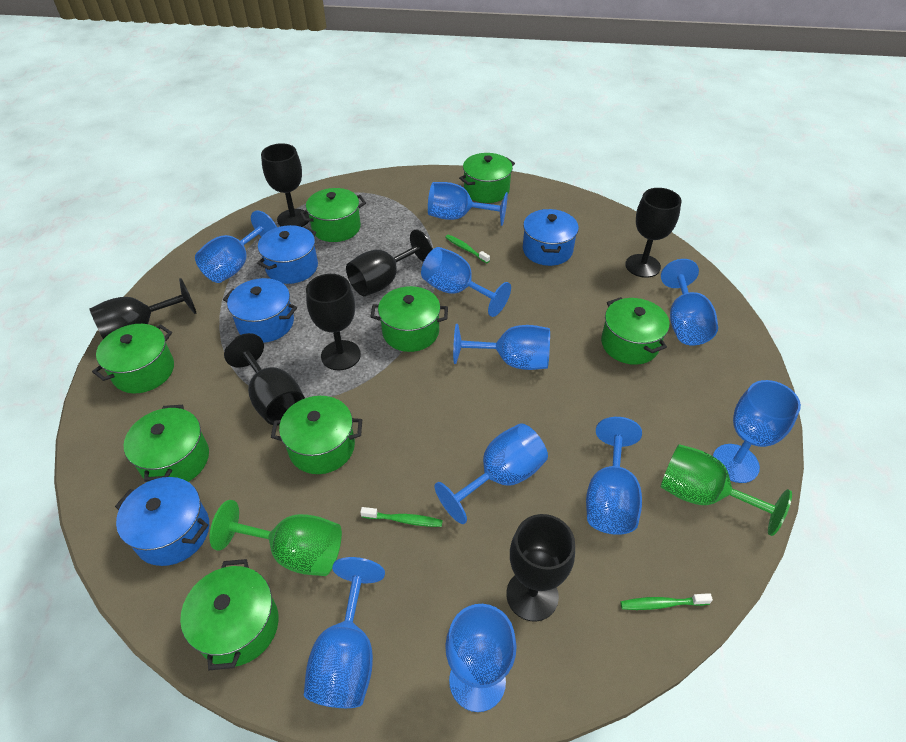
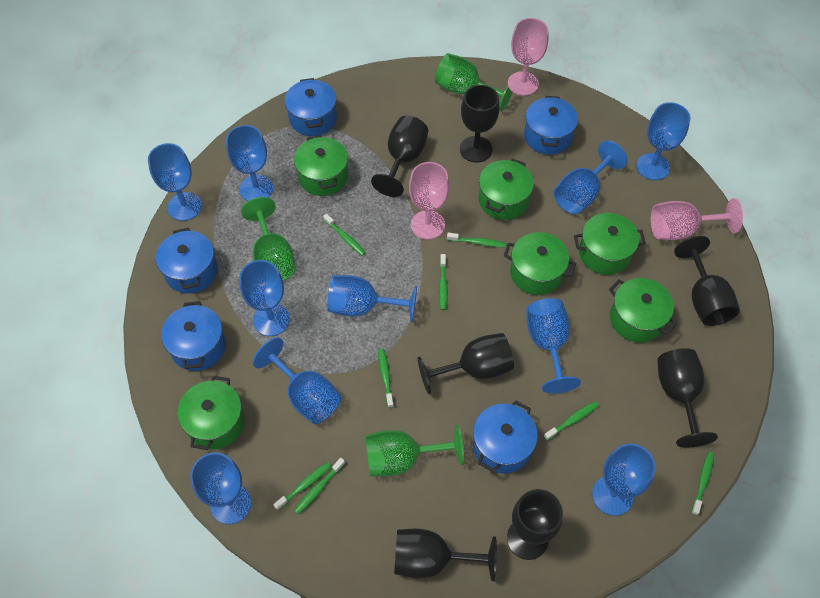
blue pot: 4 -> 5
green goblet: 2 -> 3
green pot: 8 -> 6
green toothbrush: 3 -> 8
pink goblet: 0 -> 3

